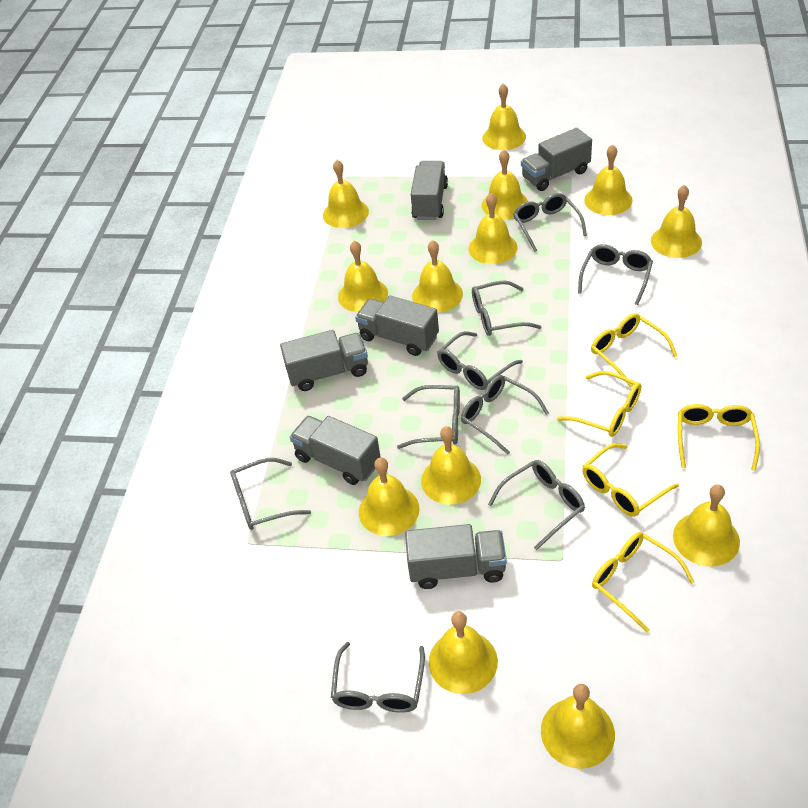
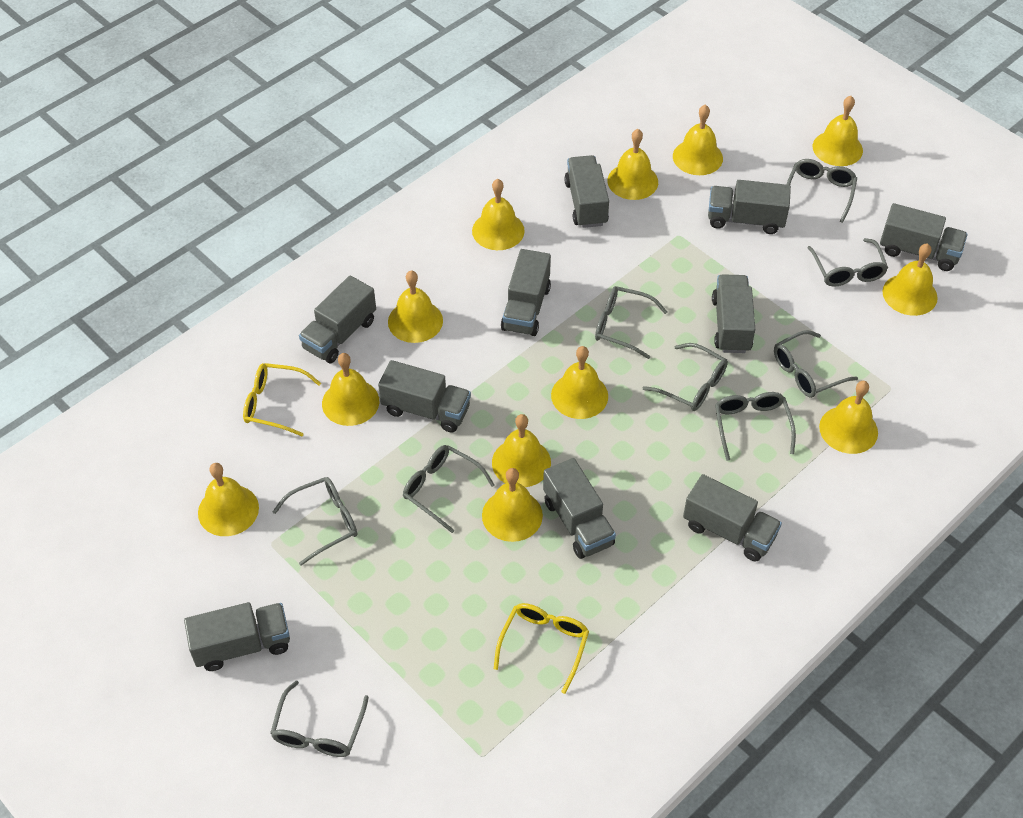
grey truck: 6 -> 10
yellow bell: 13 -> 12
yellow glasses: 5 -> 2

